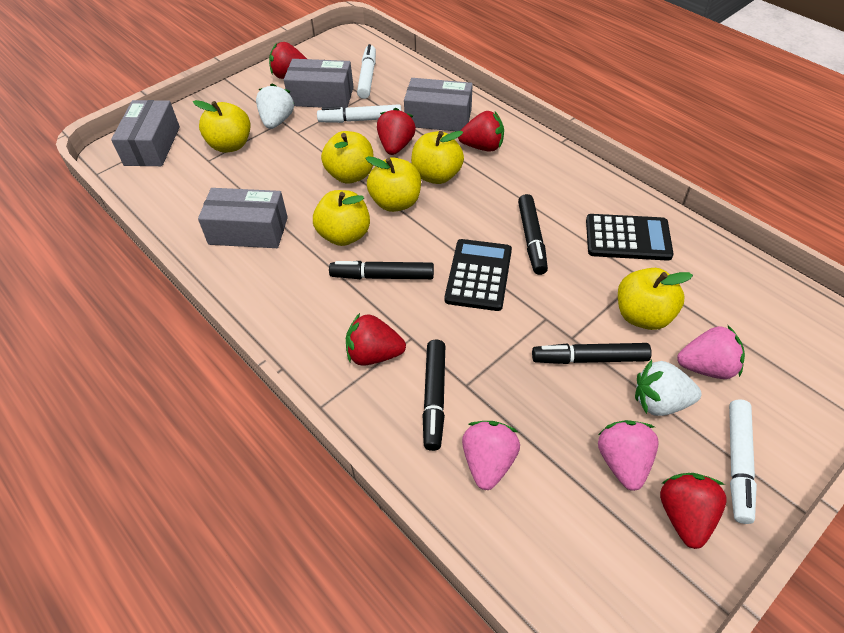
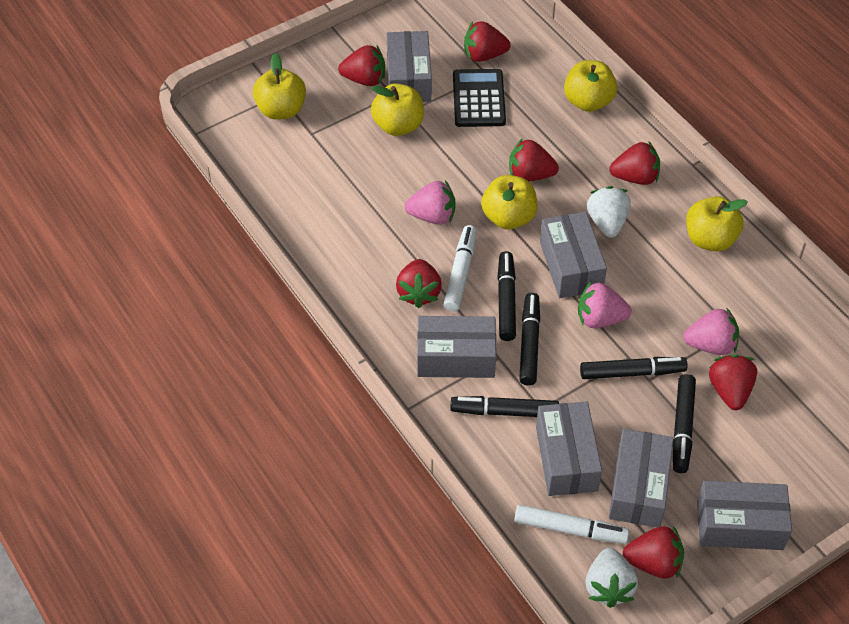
black calculator: 2 -> 1
black marker: 4 -> 5
grey box: 4 -> 6
red strawberry: 5 -> 7
white marker: 3 -> 2
yellow apple: 6 -> 5

